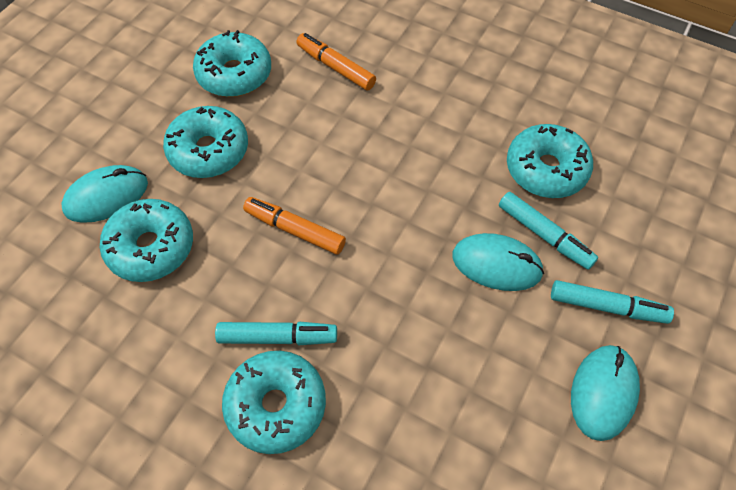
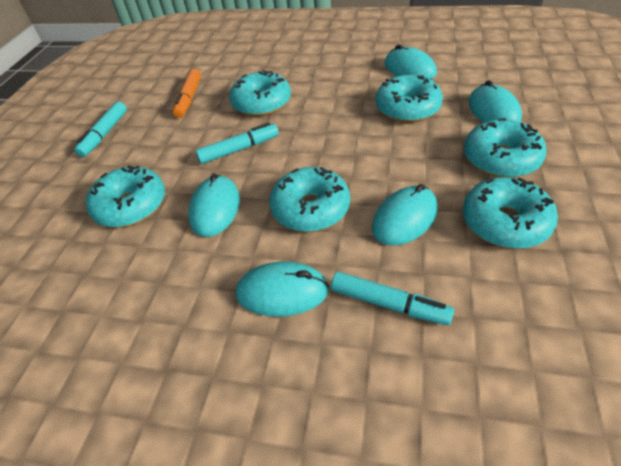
orange marker: 2 -> 1
turquoise donut: 5 -> 6
turquoise mouse: 3 -> 5

